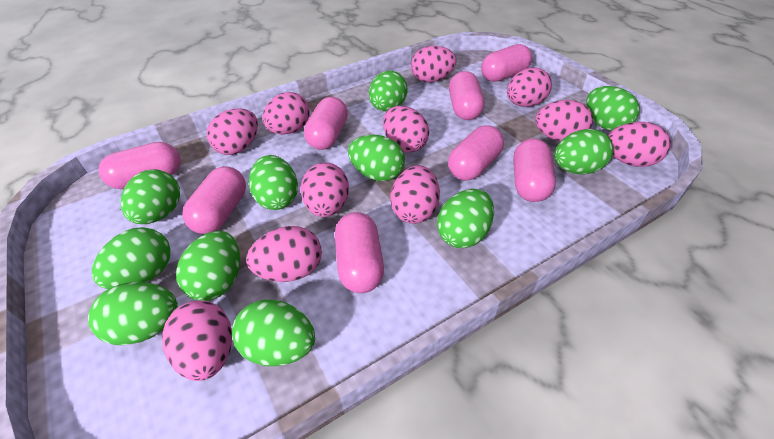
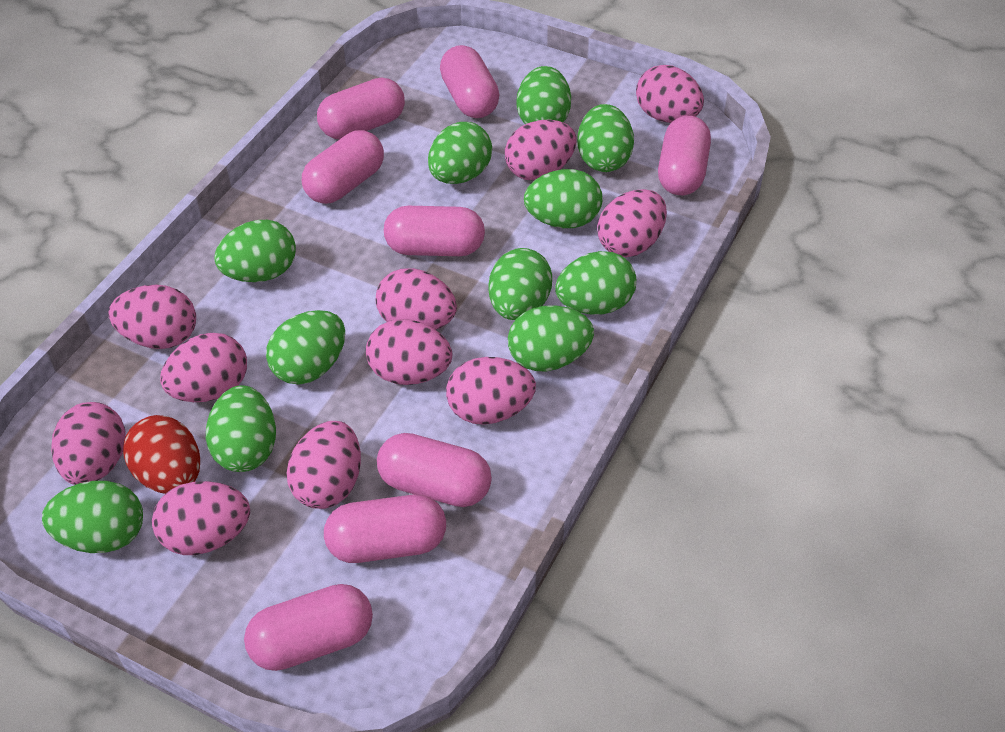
red egg: 0 -> 1

